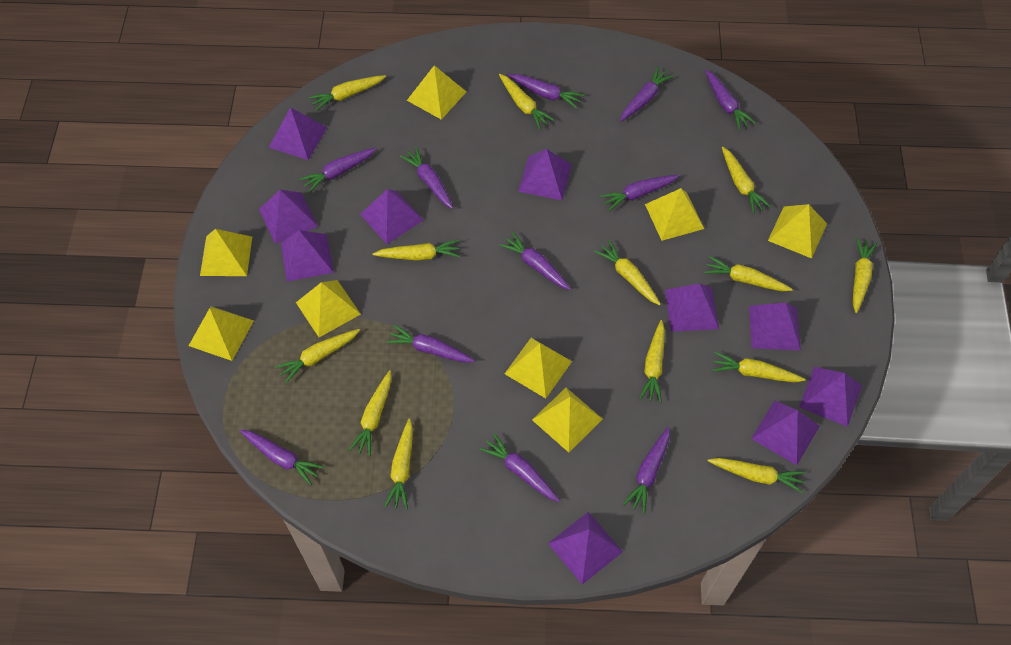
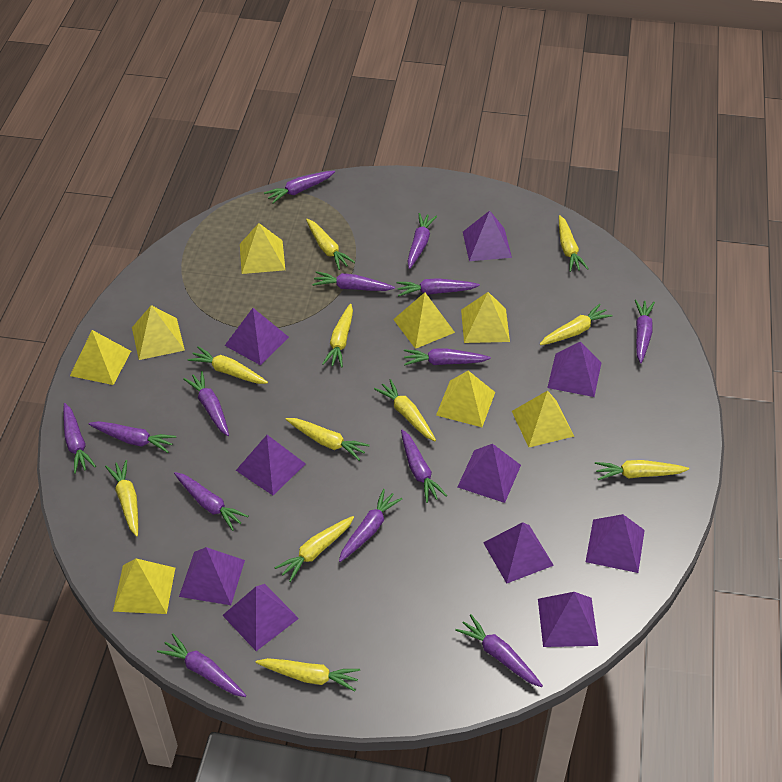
purple carrot: 11 -> 14
yellow carrot: 13 -> 11

